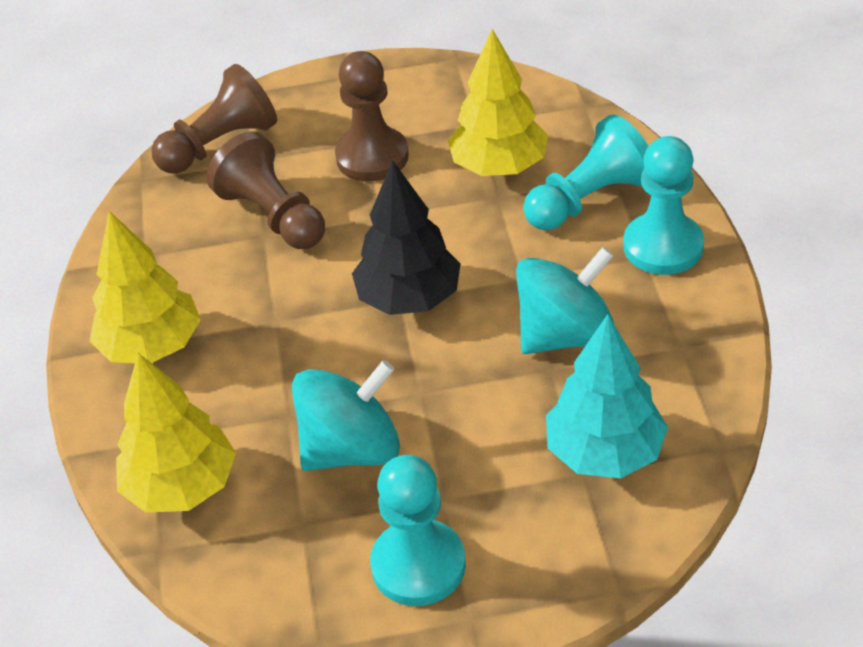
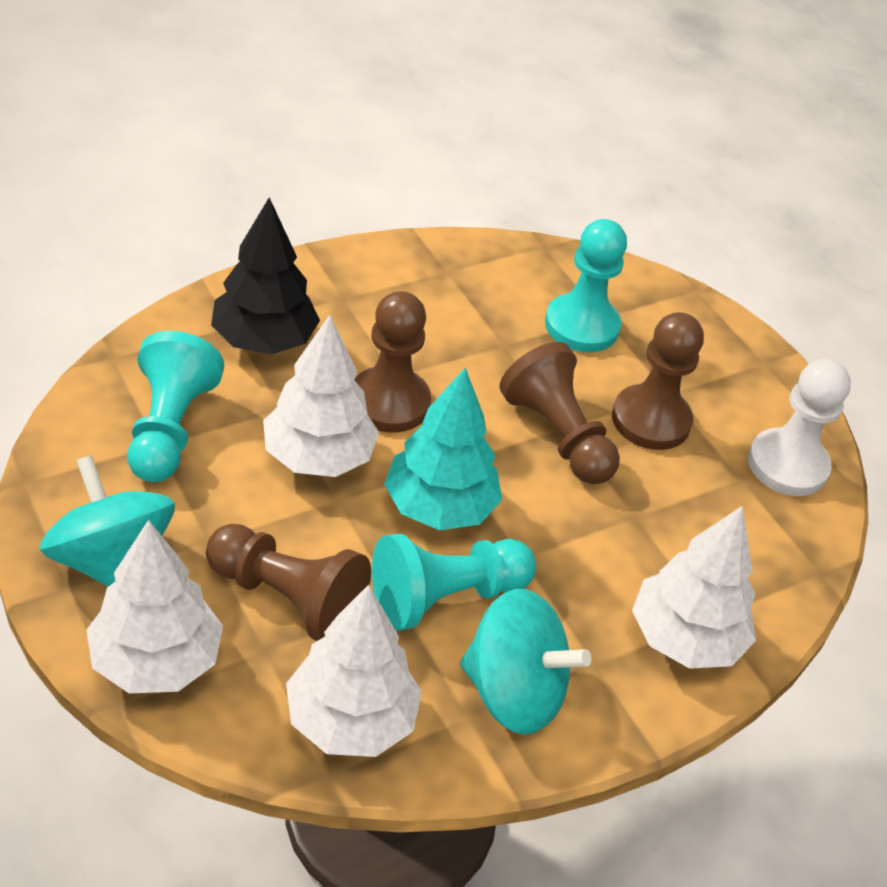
brown pawn: 3 -> 4
white pawn: 0 -> 1
white tree: 0 -> 4
yellow tree: 3 -> 0

